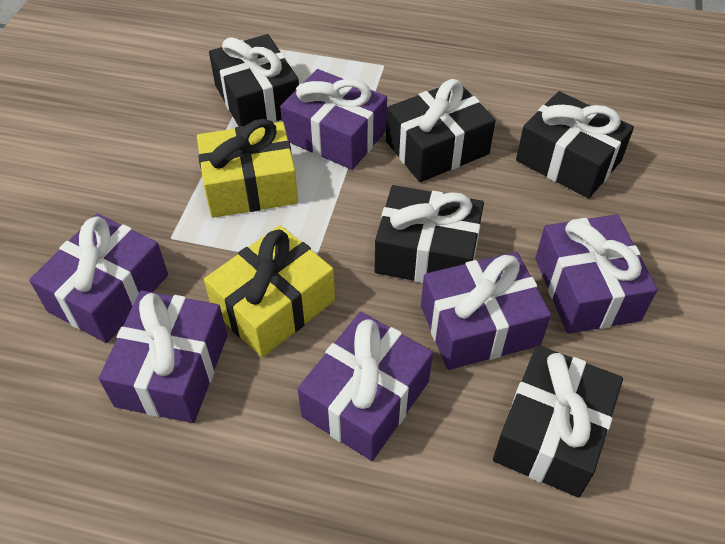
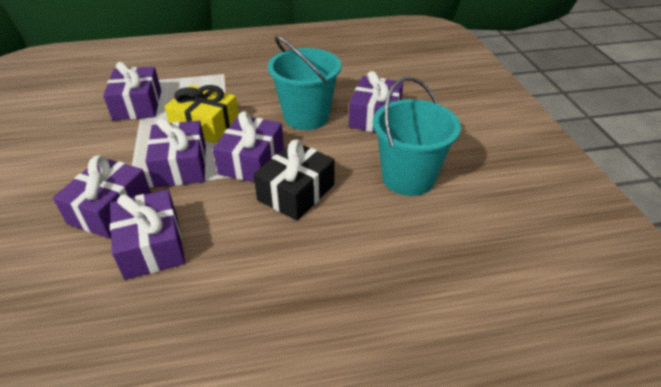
black gift: 5 -> 1
turquoise bucket: 0 -> 2
yellow gift: 2 -> 1

